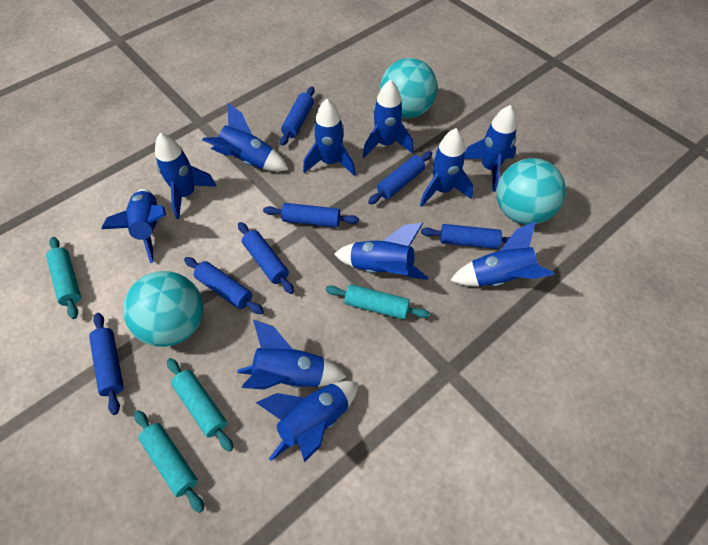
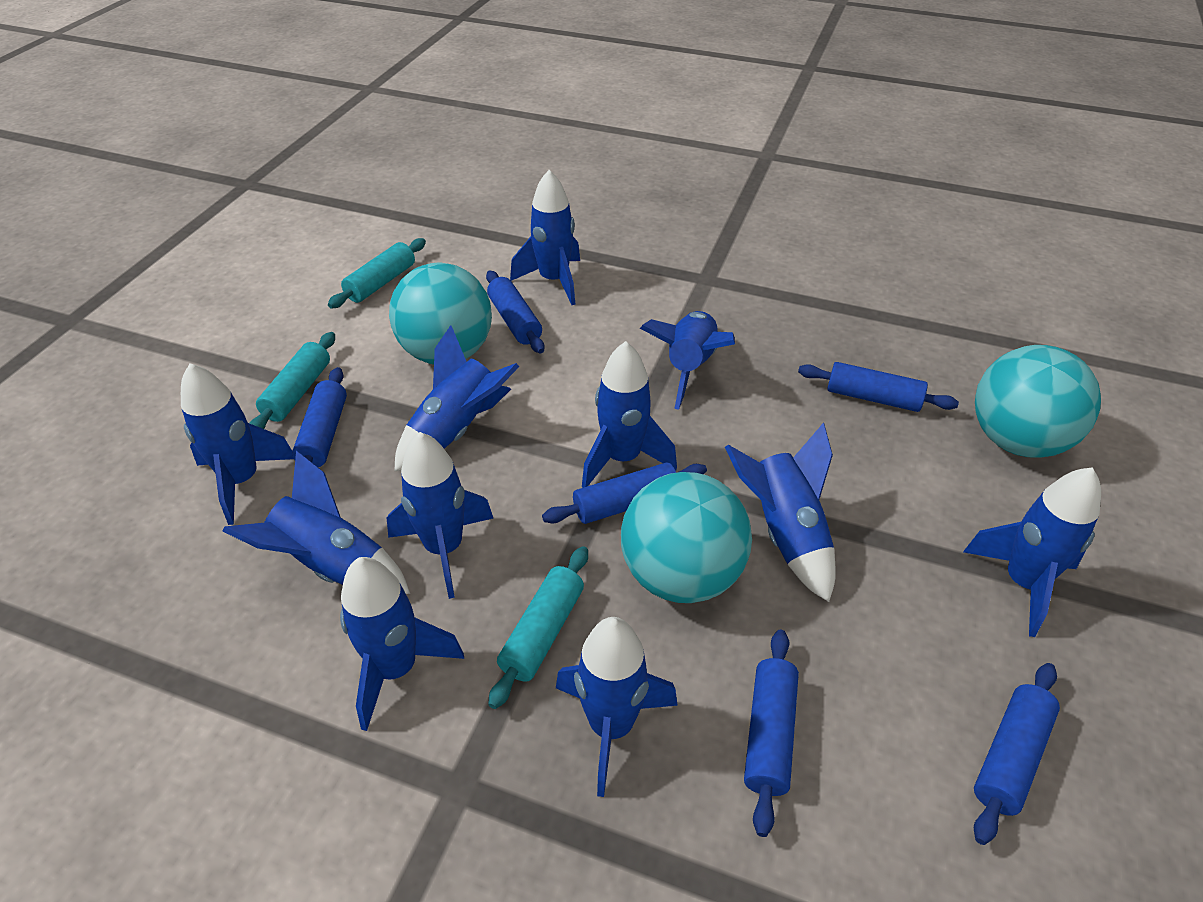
blue rolling pin: 7 -> 6
turquoise rolling pin: 4 -> 3

